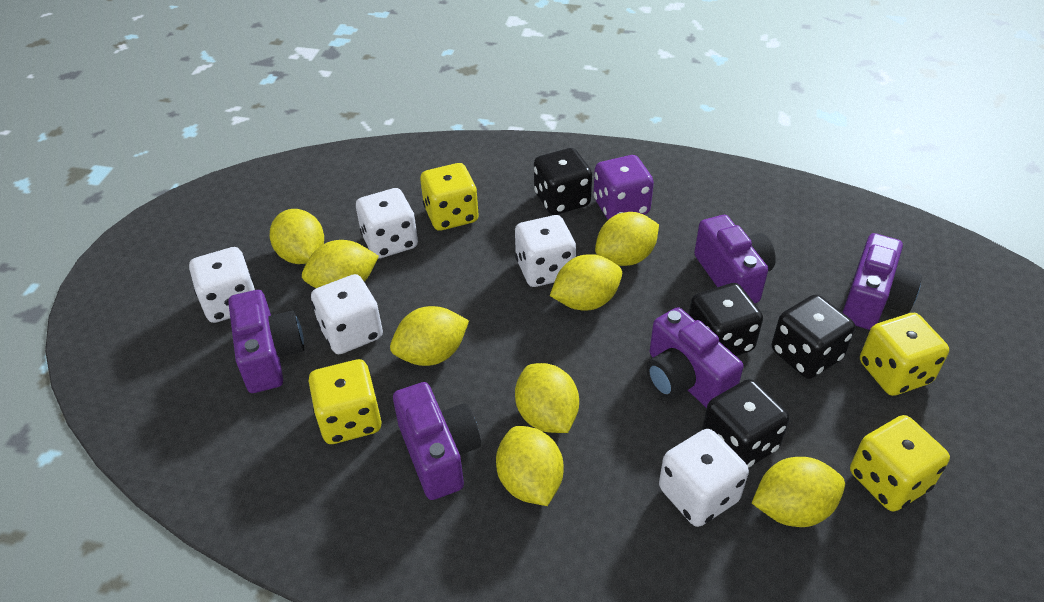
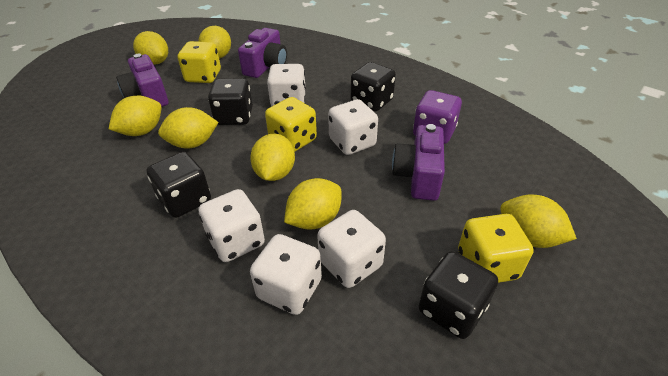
purple camera: 5 -> 3
yellow dice: 4 -> 3
yellow lemon: 8 -> 7

